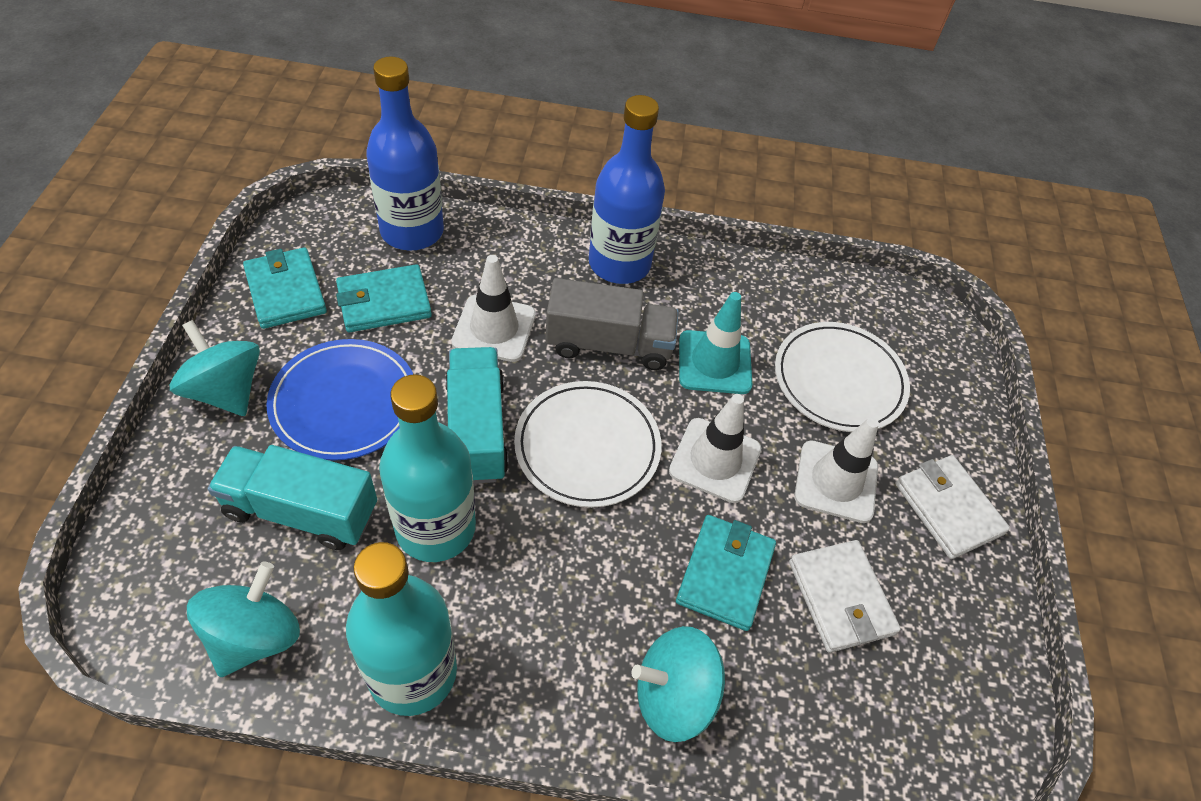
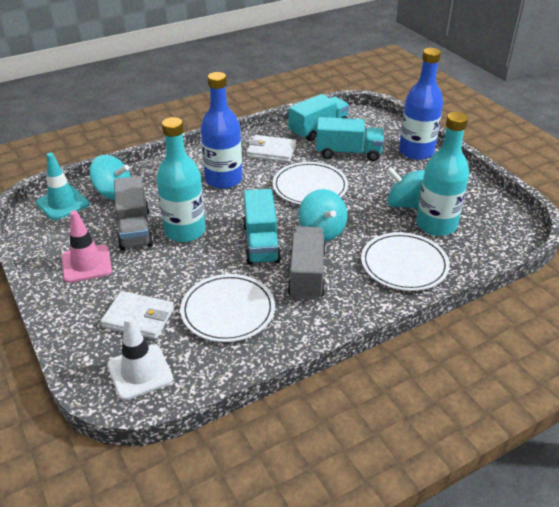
blue plate: 1 -> 0
grey truck: 1 -> 2
pink traffic cone: 0 -> 1
turquoise truck: 2 -> 3
turquoise wallet: 3 -> 0
white plate: 2 -> 3
white traffic cone: 3 -> 1

